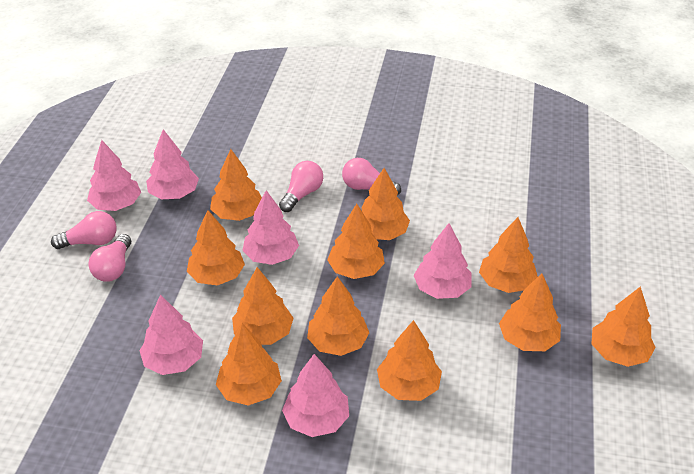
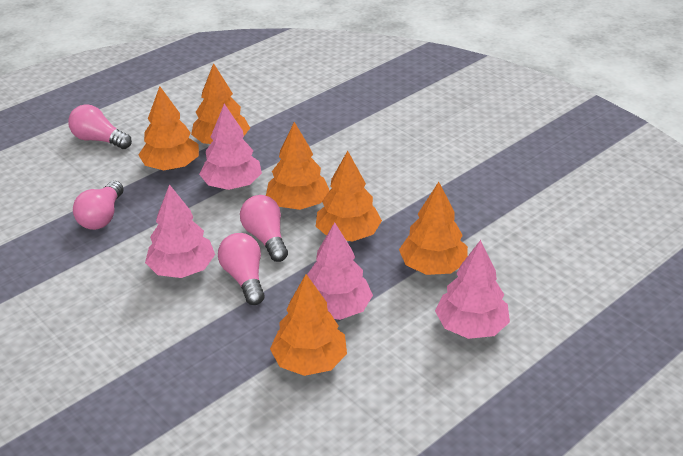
orange tree: 11 -> 6
pink tree: 6 -> 4

